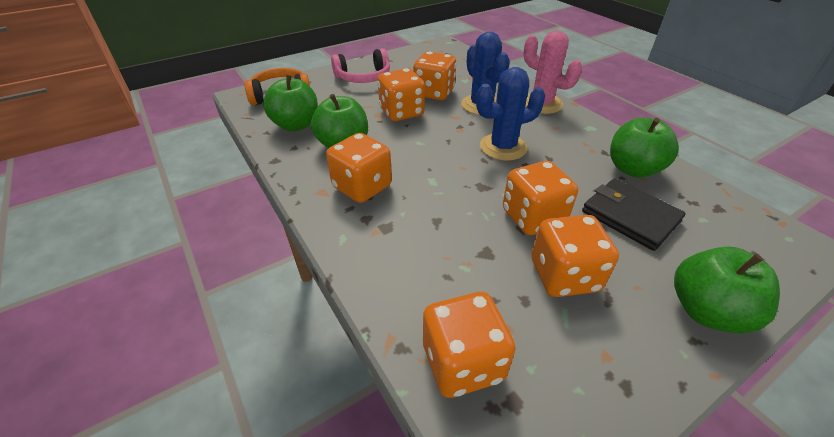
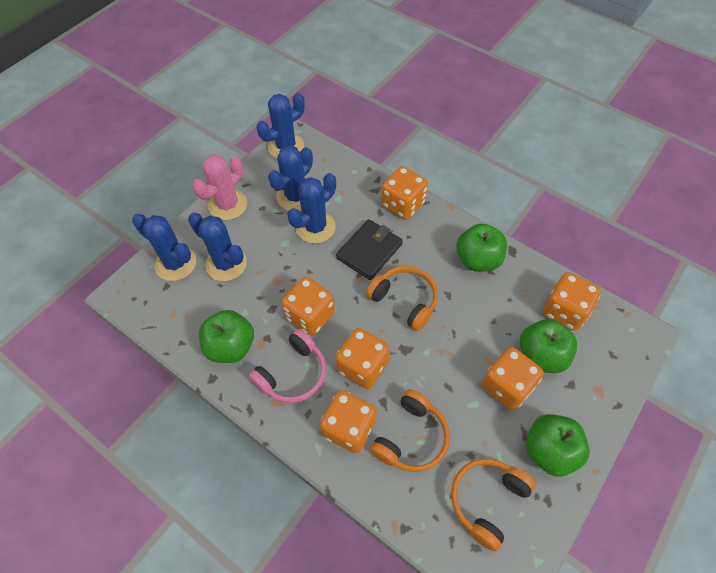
blue cactus: 2 -> 5
orange headphones: 1 -> 3

